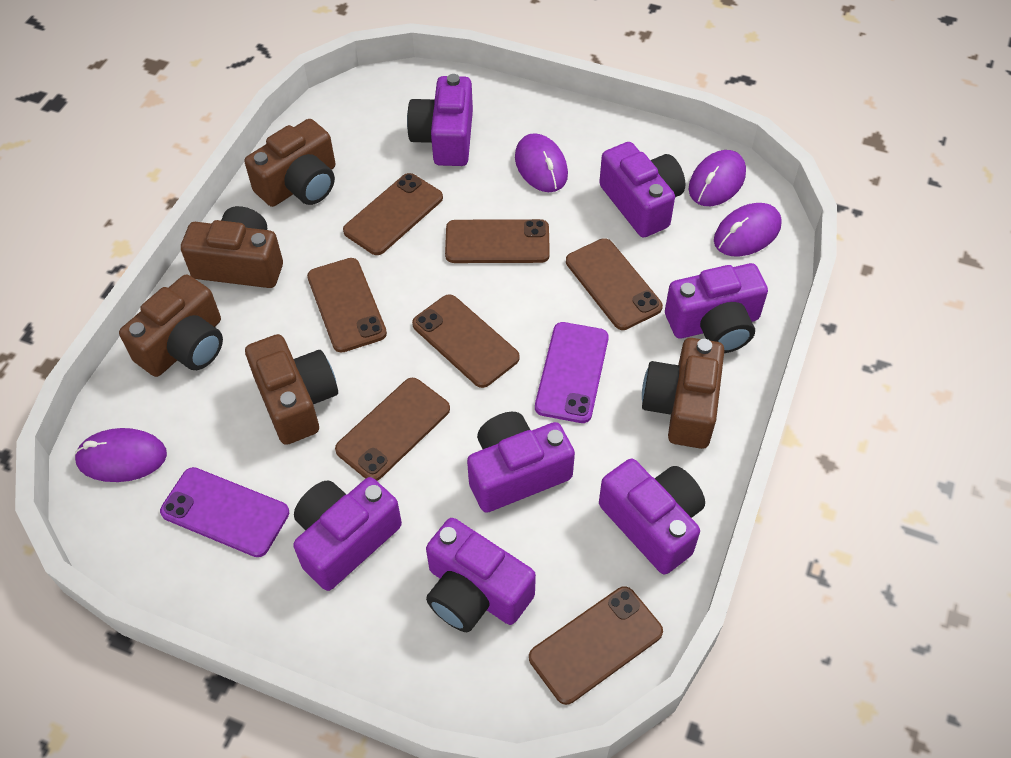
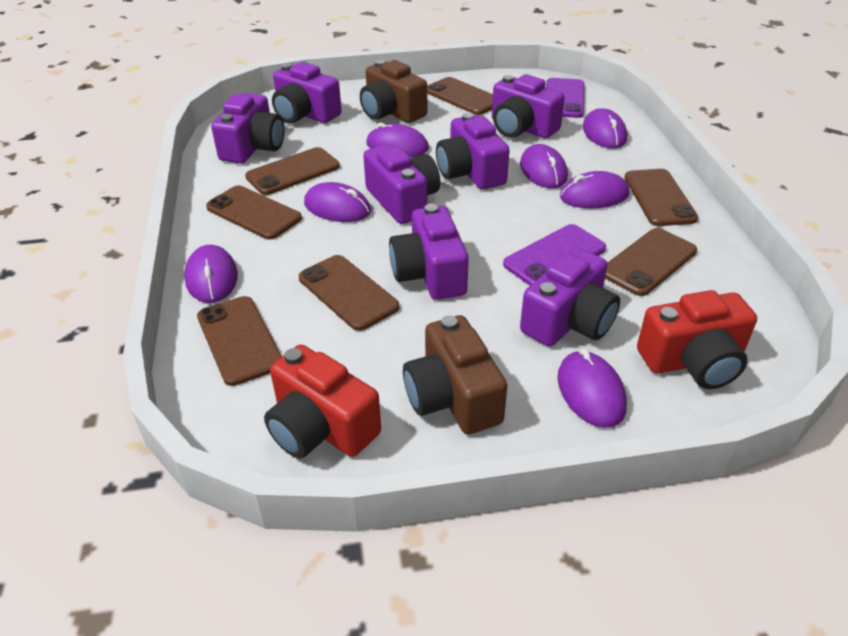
brown camera: 5 -> 2
purple mouse: 4 -> 7
red camera: 0 -> 2

